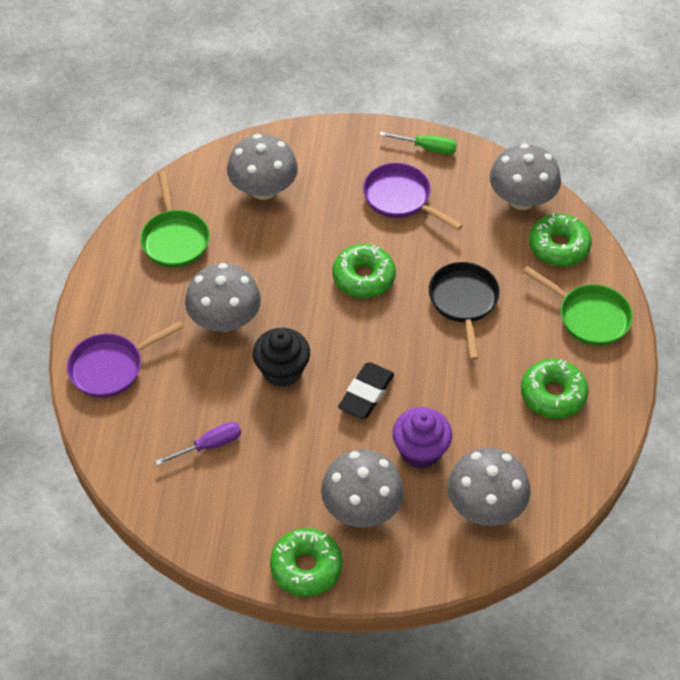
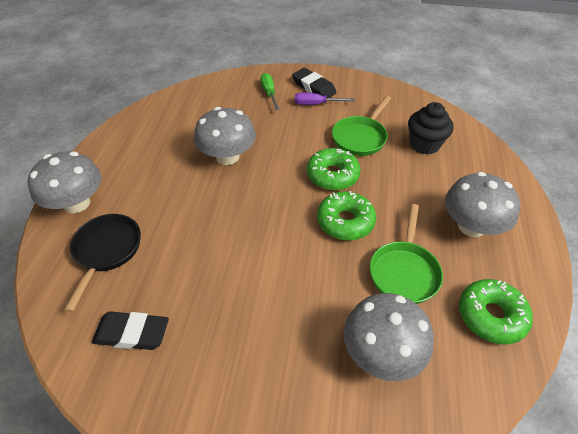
black eraser: 1 -> 2
green donut: 4 -> 3
grey mushroom: 5 -> 4
purple cupcake: 1 -> 0
purple pan: 2 -> 0

